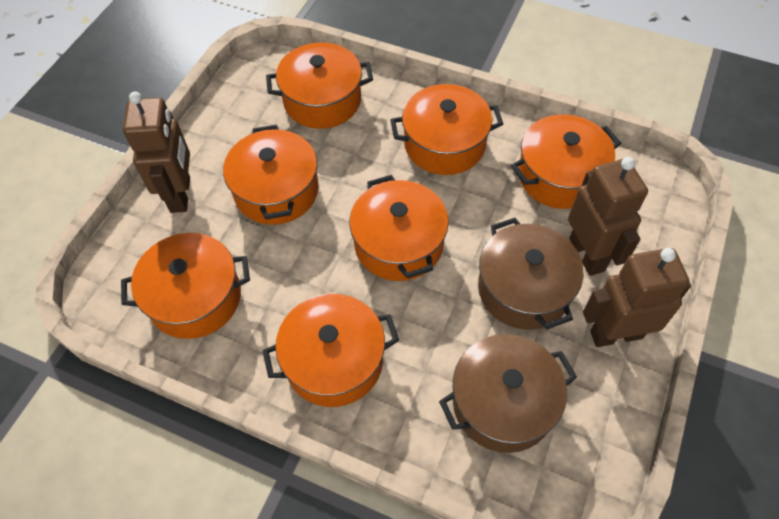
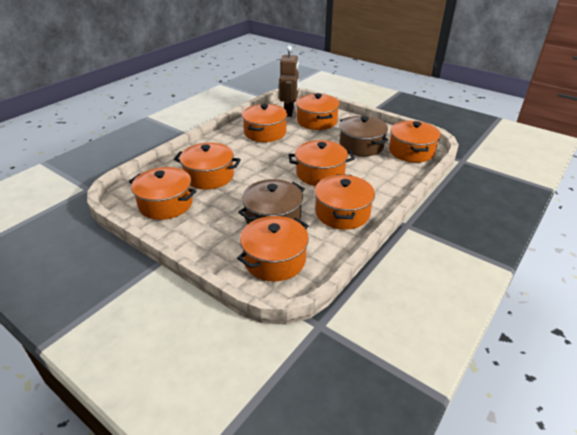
brown robot: 3 -> 1
orange pot: 7 -> 8

